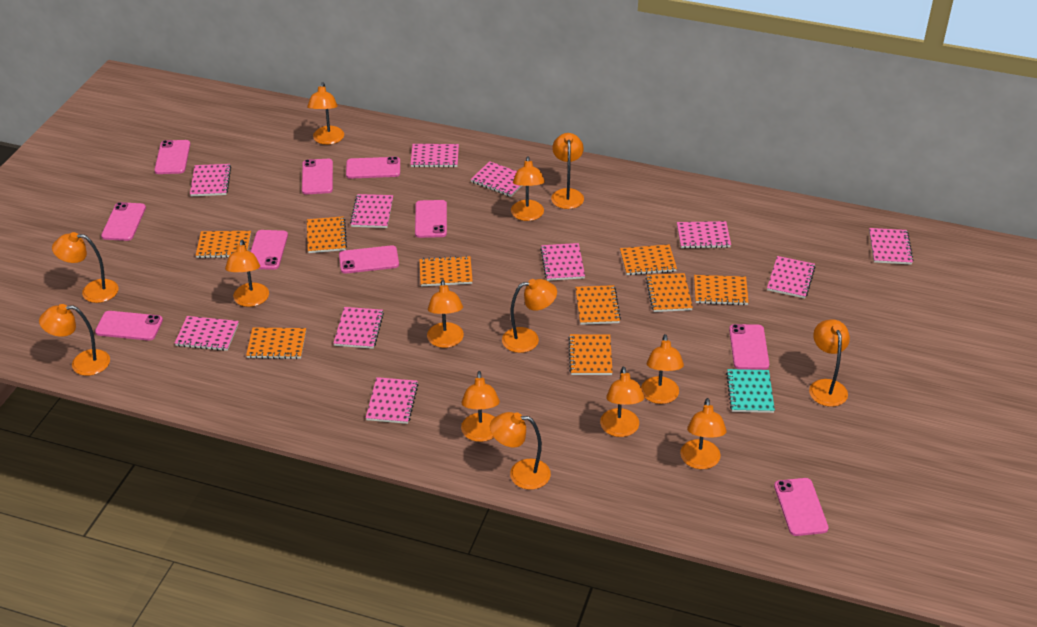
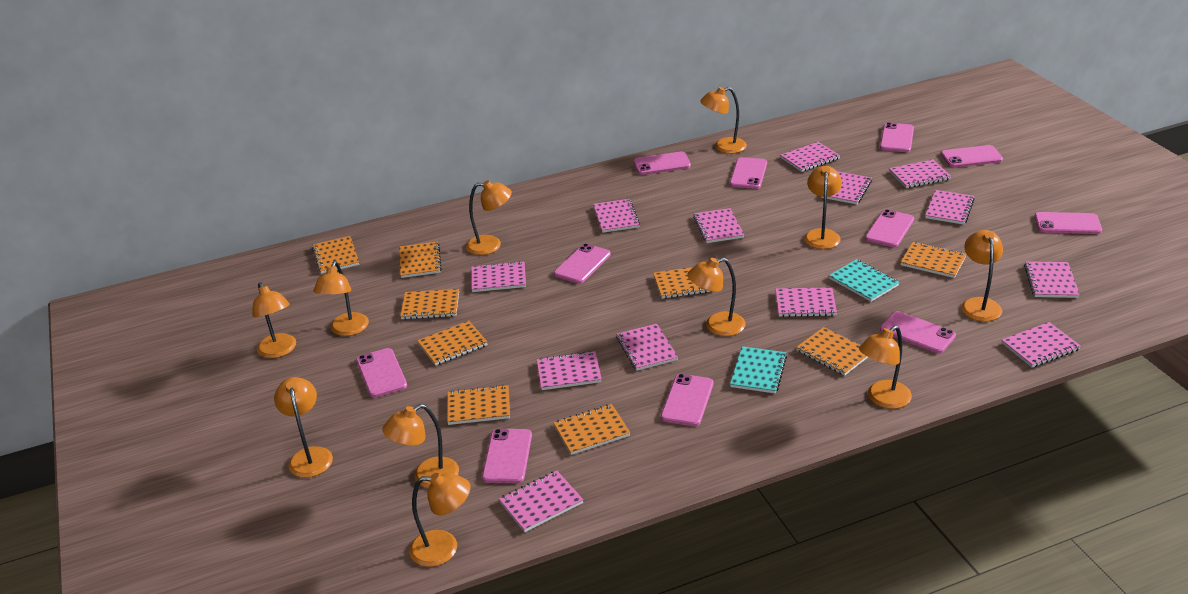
orange lamp: 14 -> 11
pink notebook: 11 -> 13
pink phone: 10 -> 11
turquoise notebook: 1 -> 2

